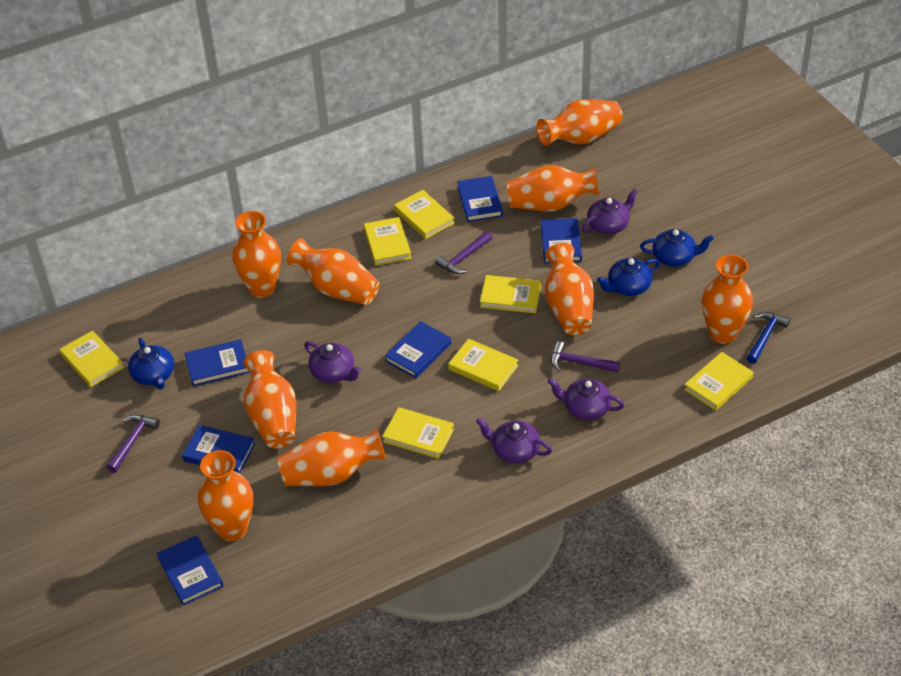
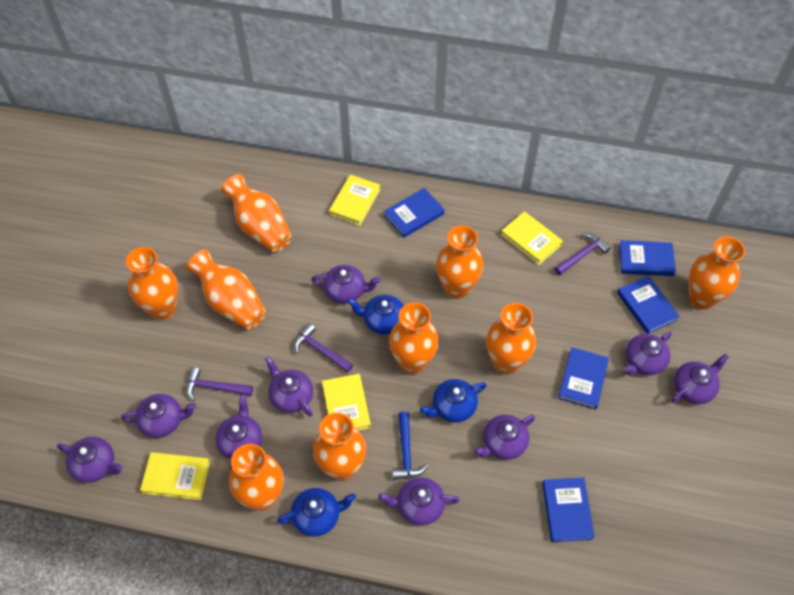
blue book: 6 -> 5
purple teapot: 4 -> 9
yellow book: 7 -> 4

